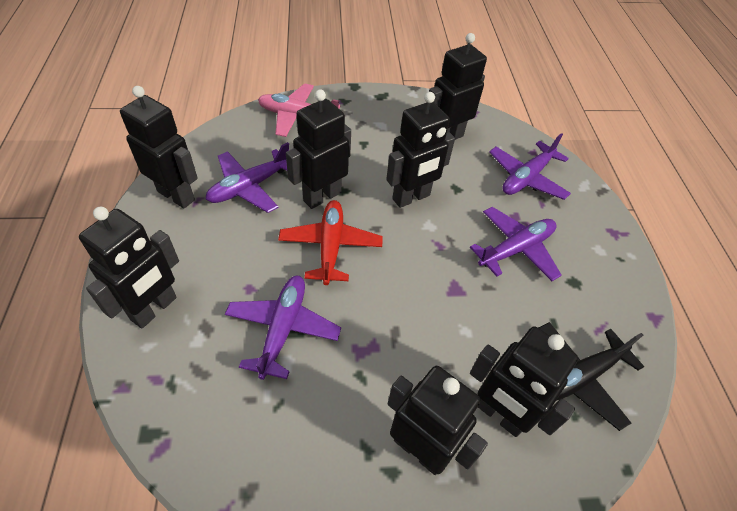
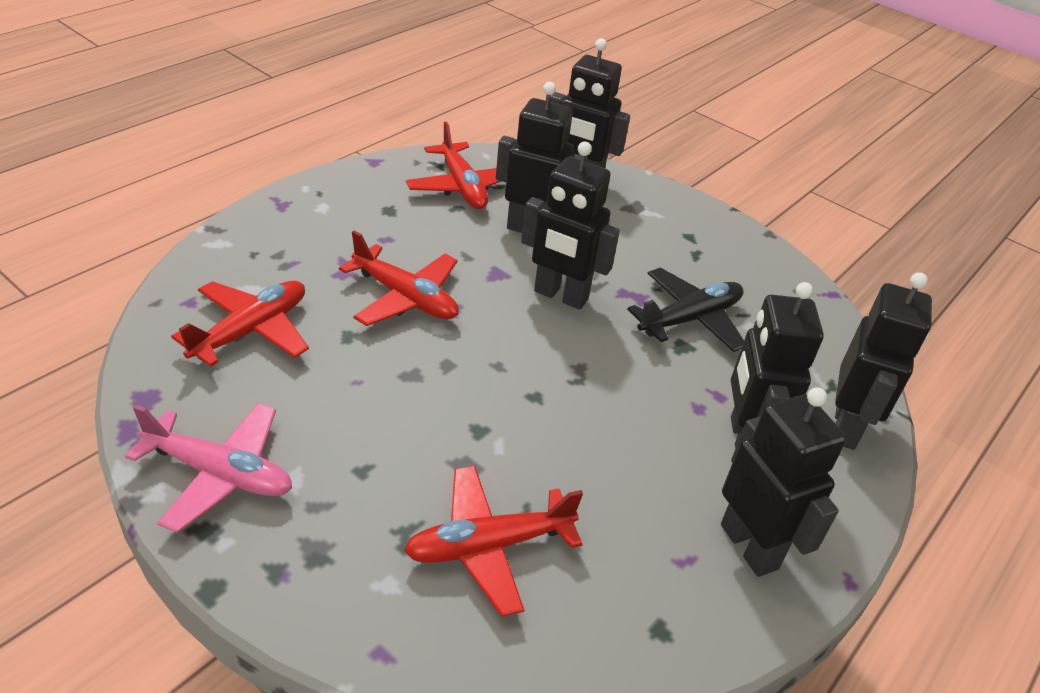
black robot: 7 -> 6
purple plane: 4 -> 0
red plane: 1 -> 4

